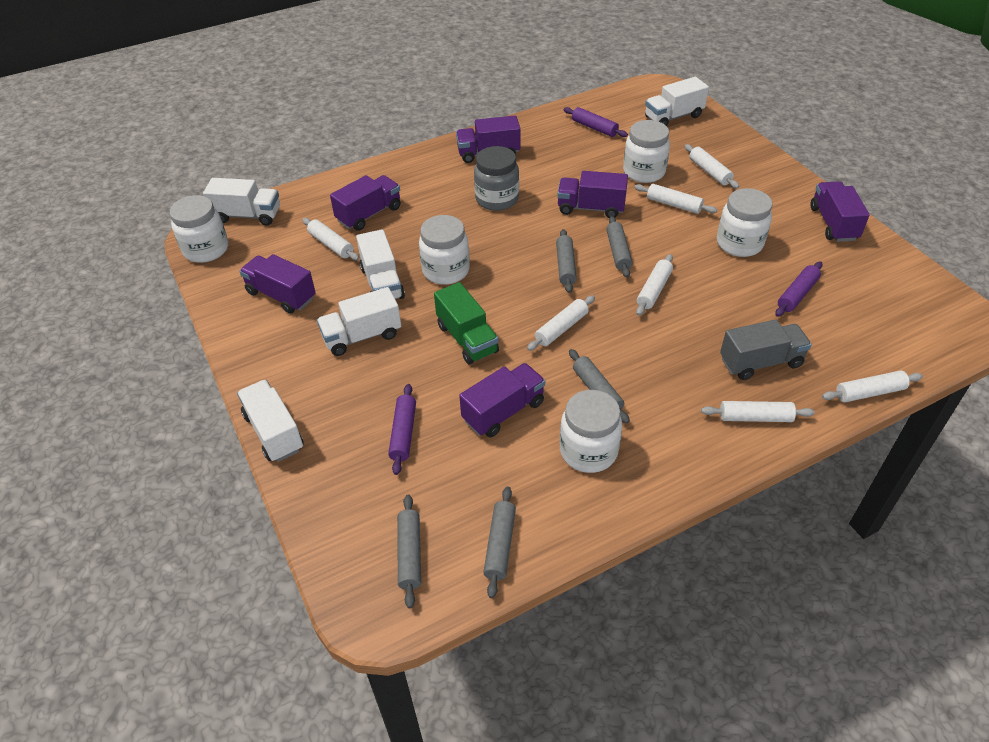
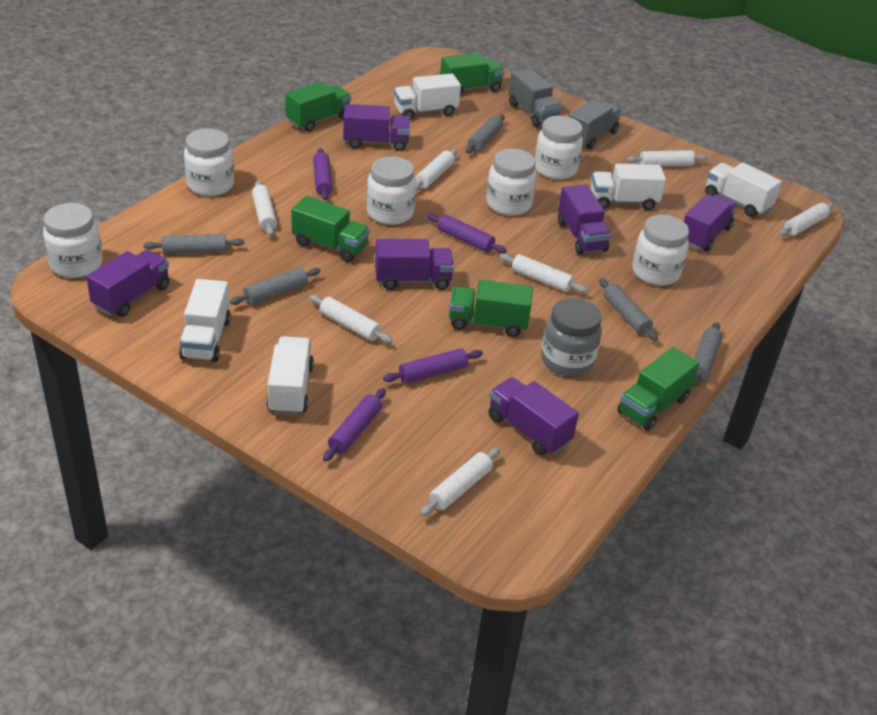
green truck: 1 -> 5
grey truck: 1 -> 2
purple rolling pin: 3 -> 4
white jar: 5 -> 6

